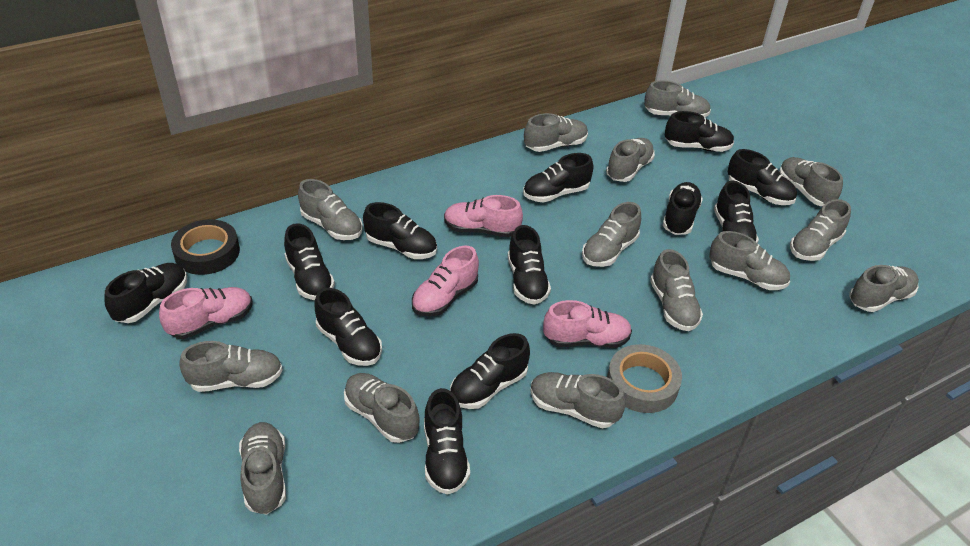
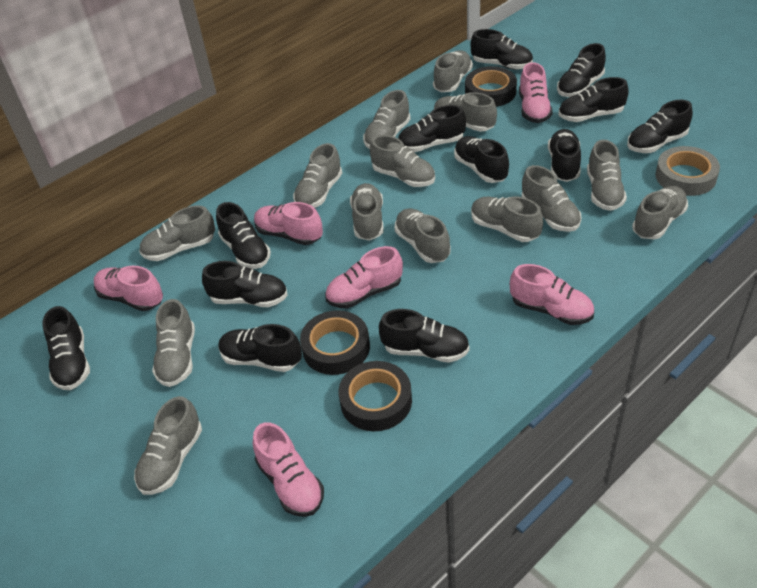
black tape: 1 -> 3
pink shoe: 4 -> 6

